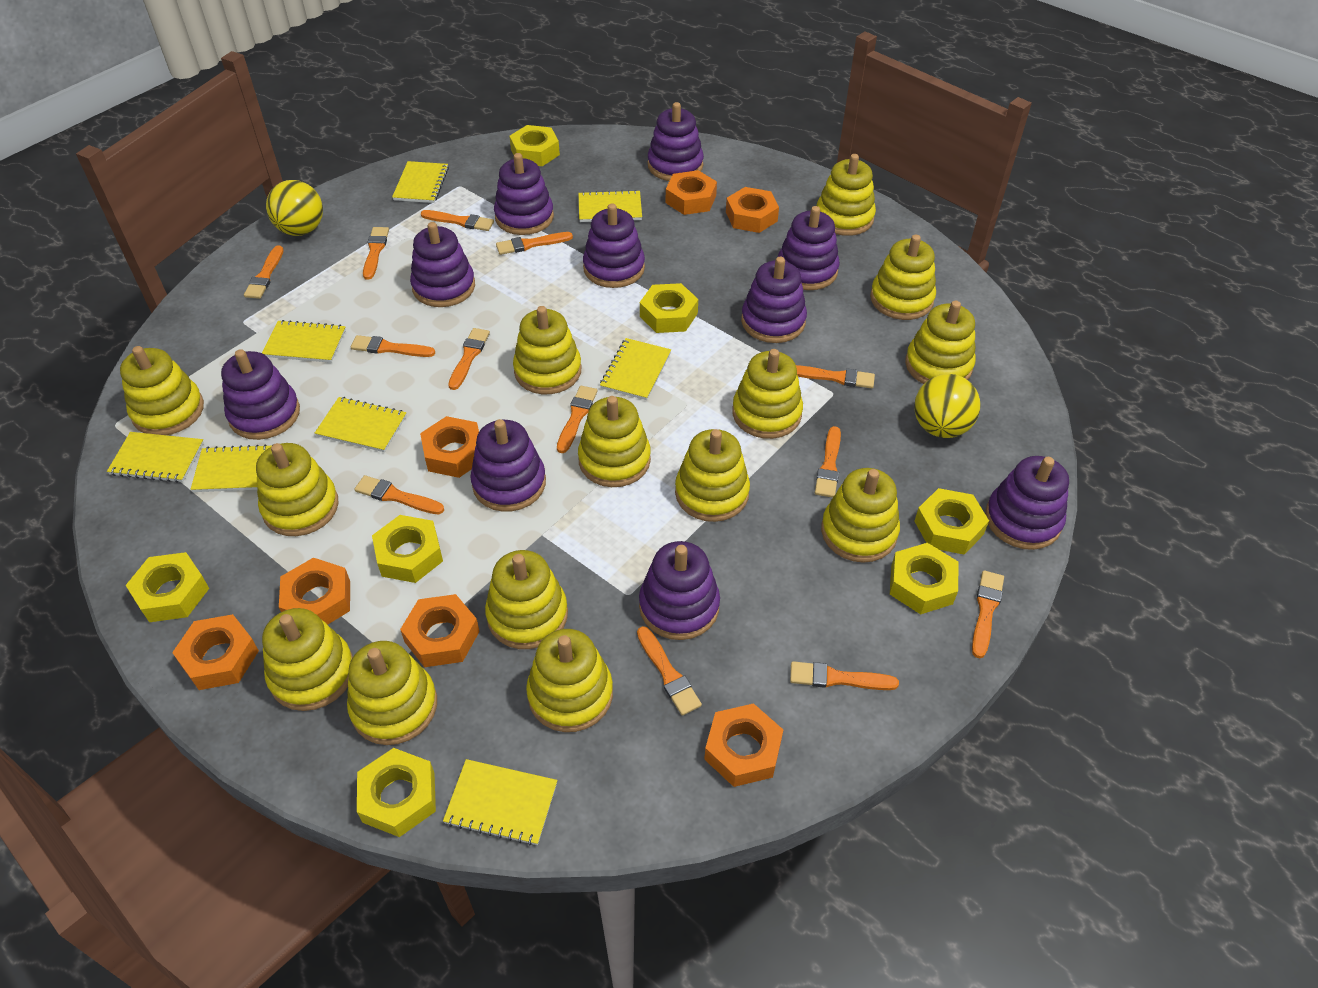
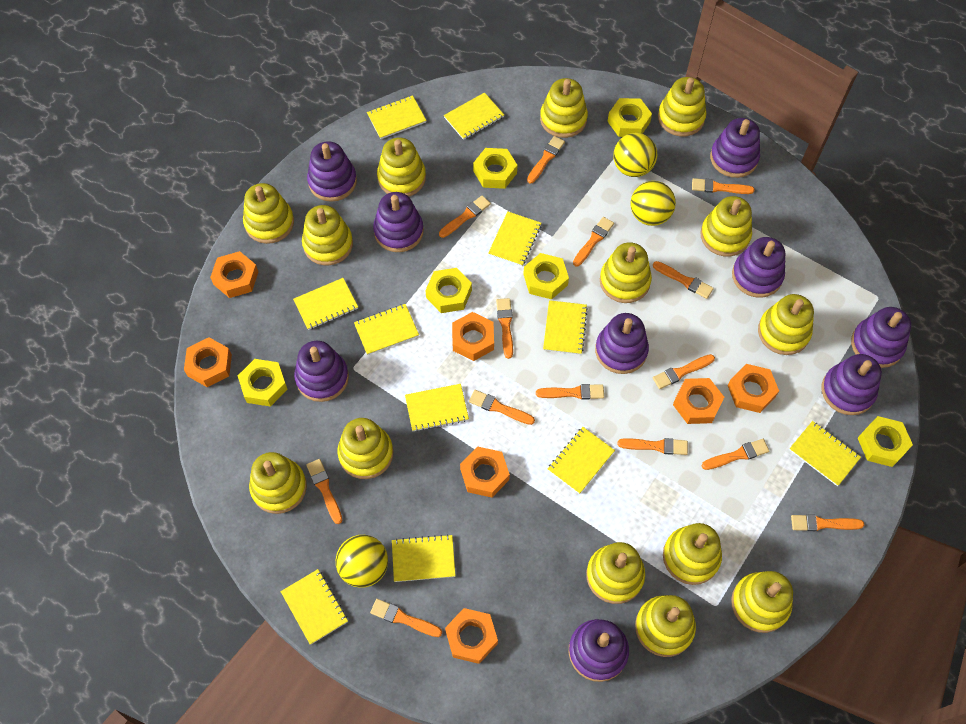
orange brush: 13 -> 14
purple stacking toy: 10 -> 9
yellow ball: 2 -> 3
yellow notebook: 8 -> 11
yellow nut: 7 -> 6

